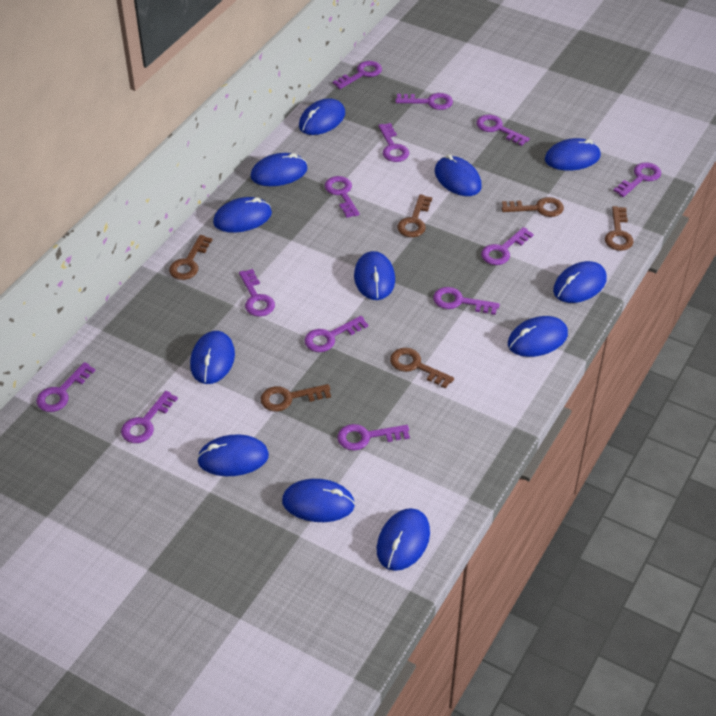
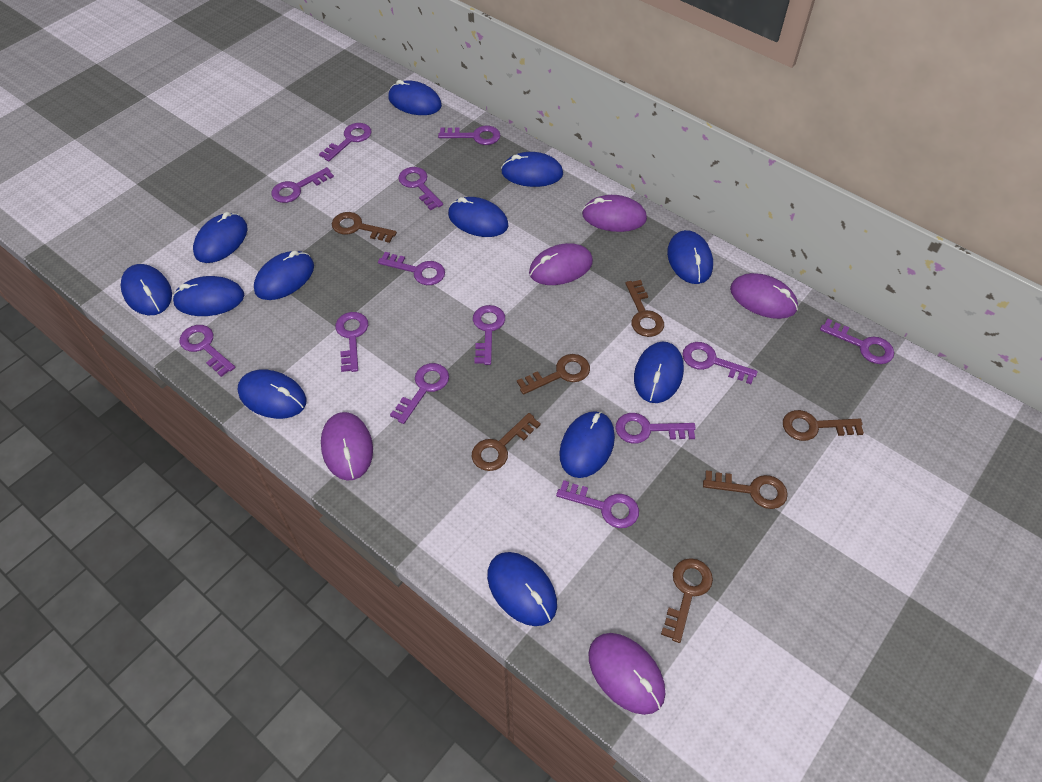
brown key: 6 -> 7
purple mouse: 0 -> 5

